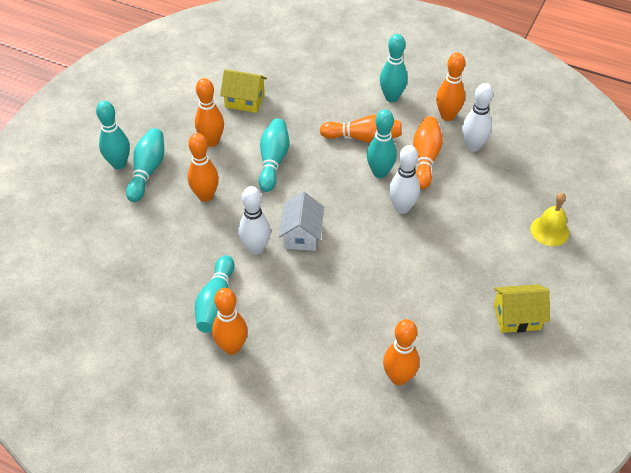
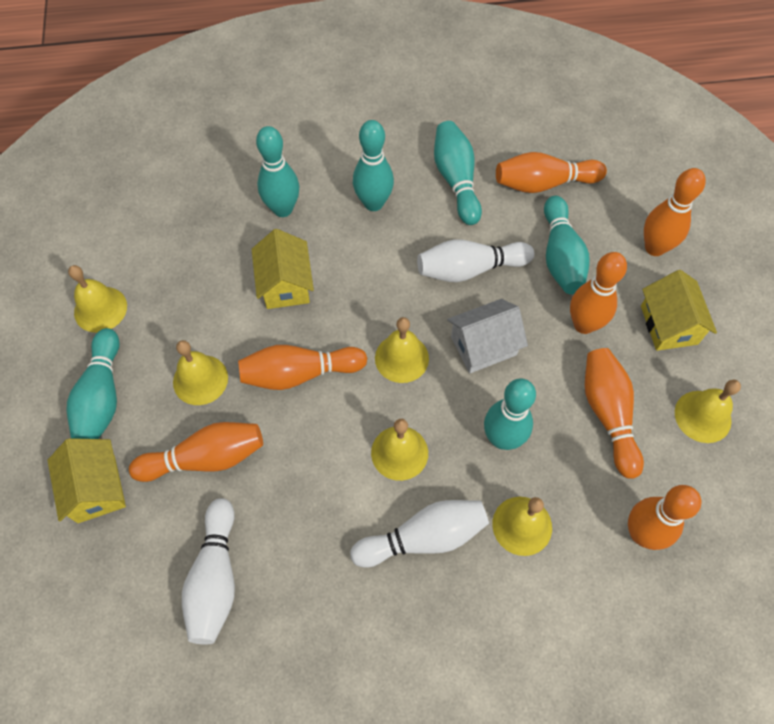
yellow bell: 1 -> 6
yellow house: 2 -> 3

